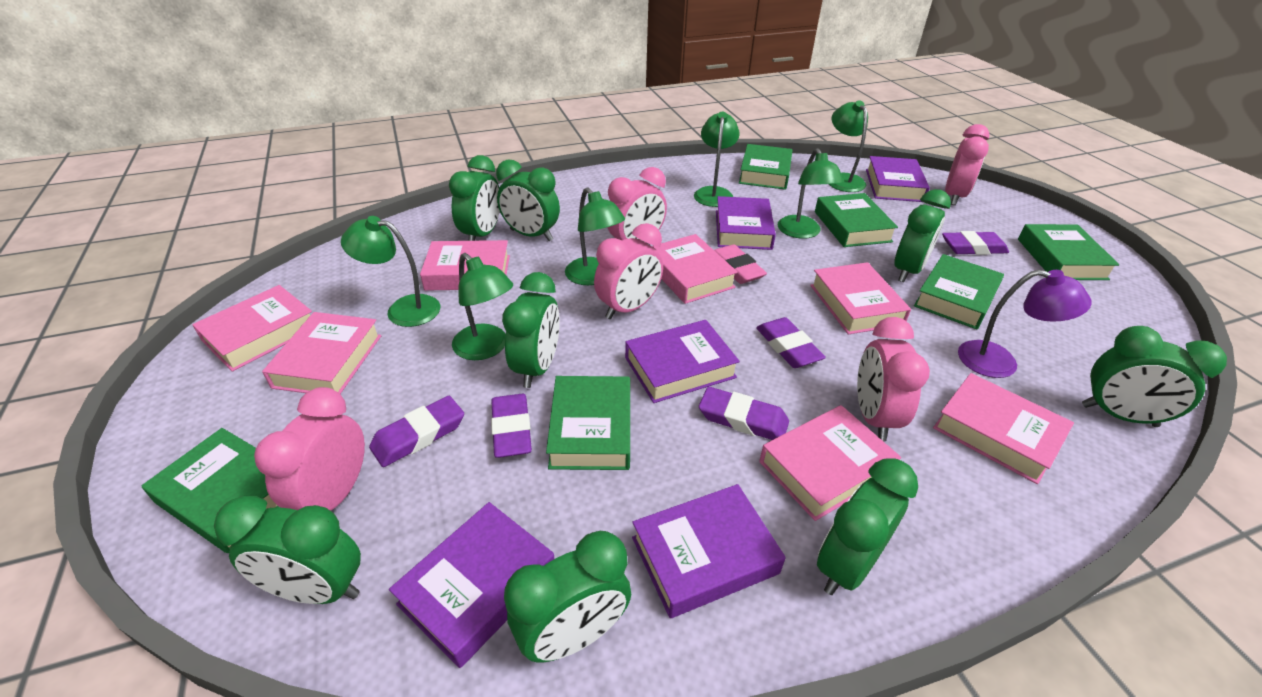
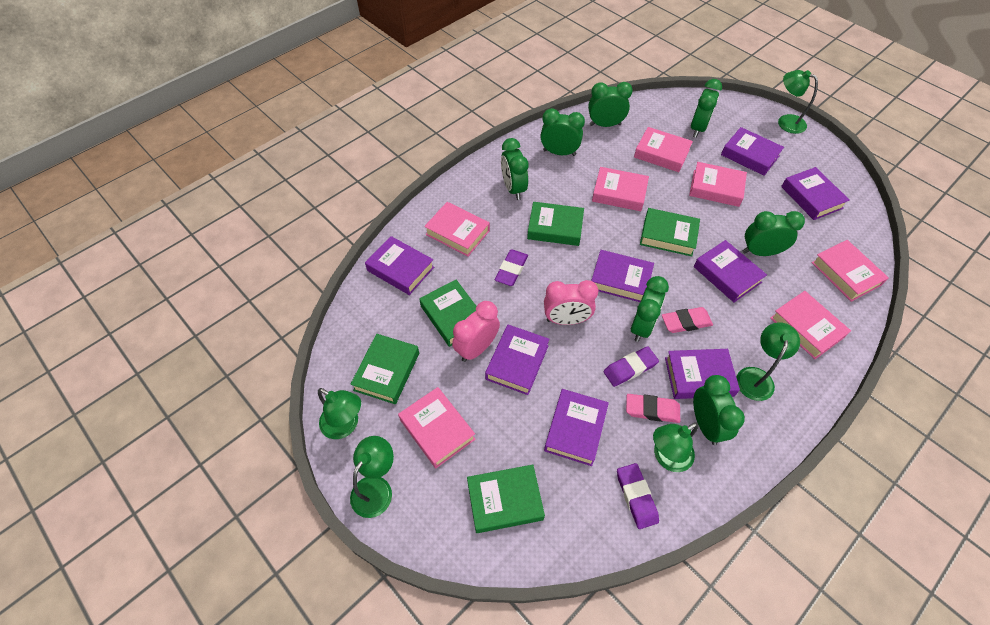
green book: 6 -> 5
green clock: 8 -> 7
green lamp: 6 -> 5
pink clock: 5 -> 2
pink eraser: 1 -> 2
purple book: 5 -> 8
purple eraser: 5 -> 3
purple lamp: 1 -> 0

